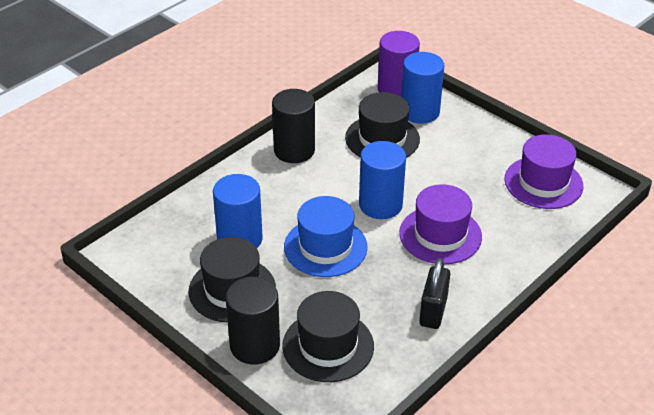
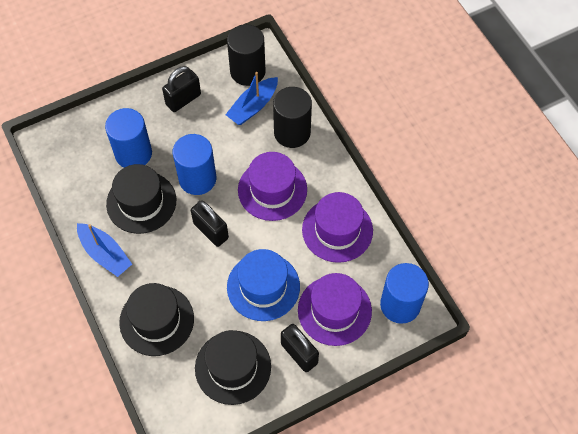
black padlock: 1 -> 3
blue boat: 0 -> 2
purple cylinder: 1 -> 0
purple hat: 2 -> 3

